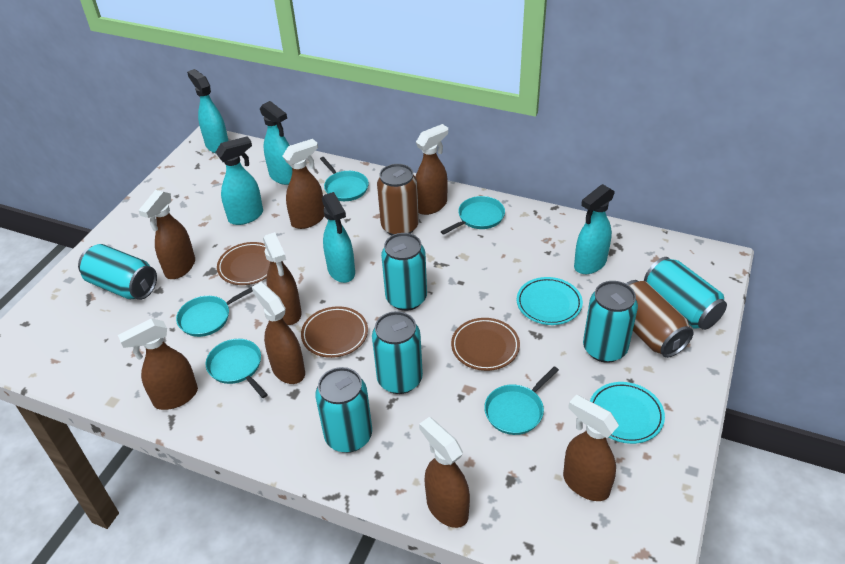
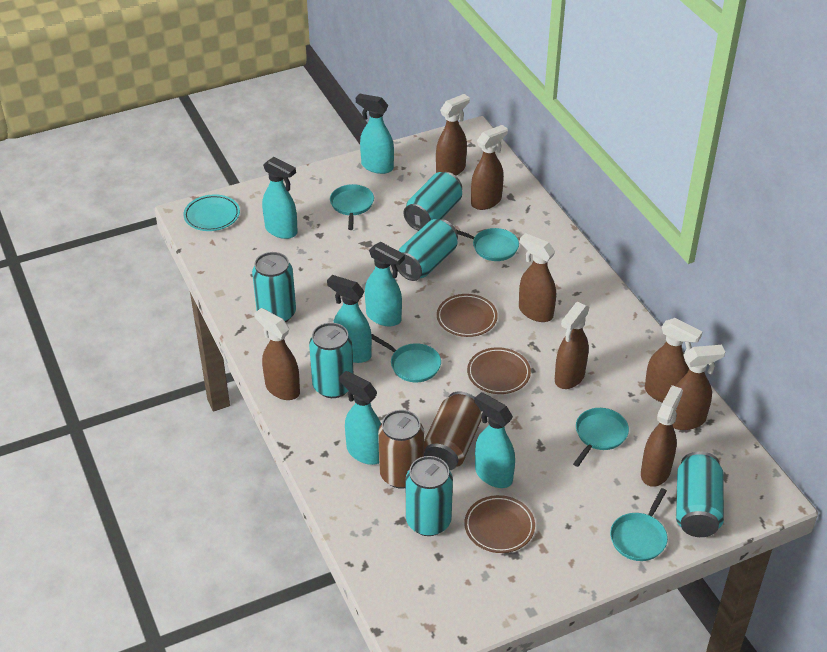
turquoise plate: 2 -> 1
turquoise spray bottle: 5 -> 6

